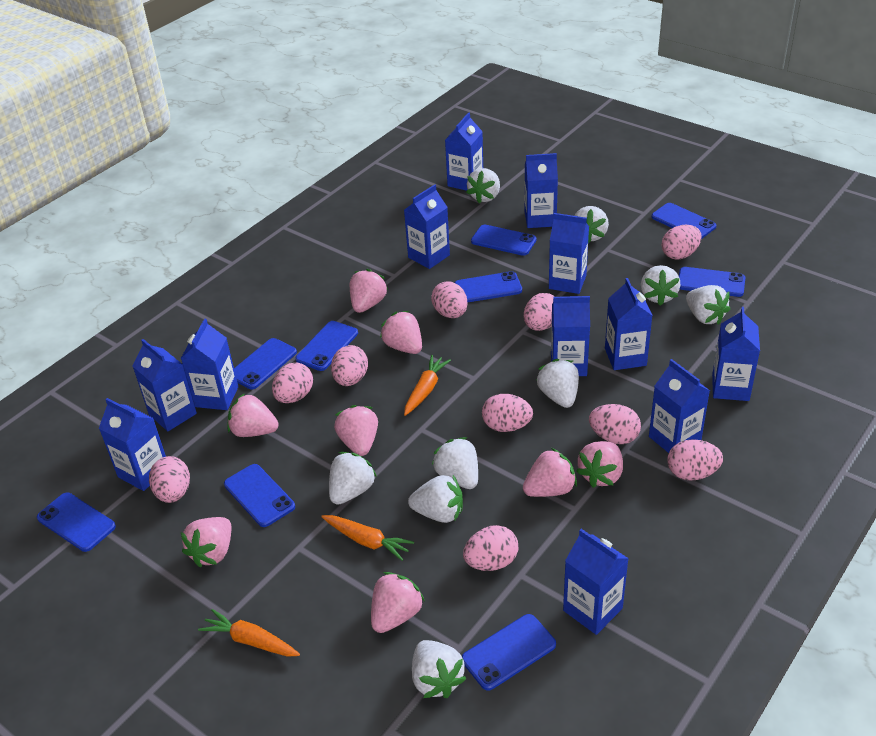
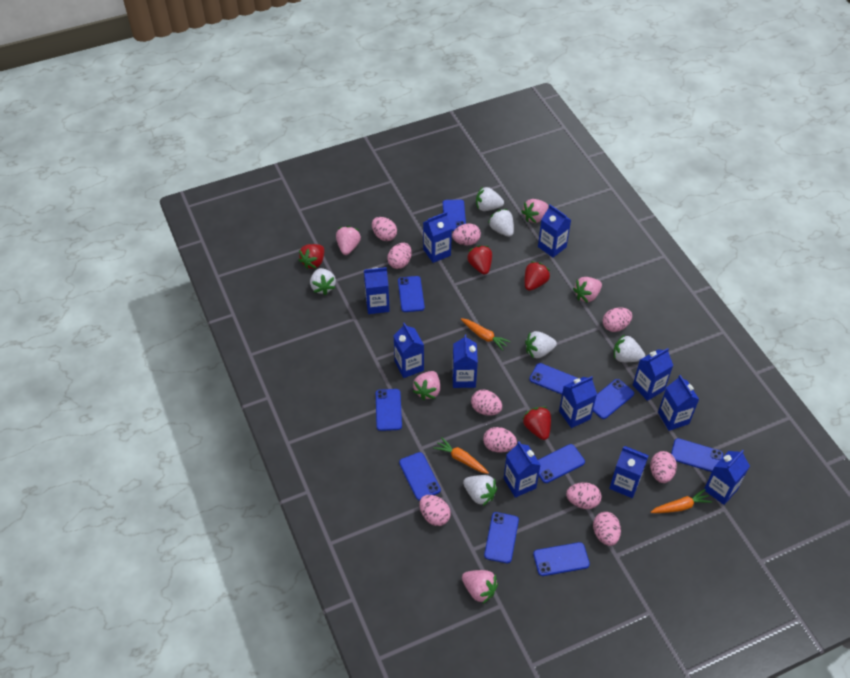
blue carton: 12 -> 11
blue phone: 9 -> 10
pink strawberry: 8 -> 5
red strawberry: 0 -> 4
white strawberry: 9 -> 6

